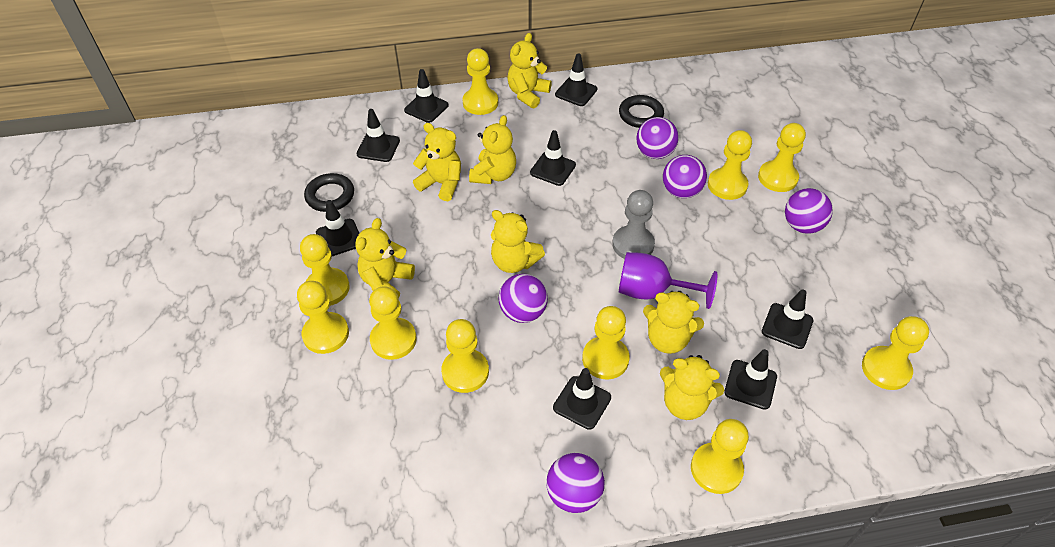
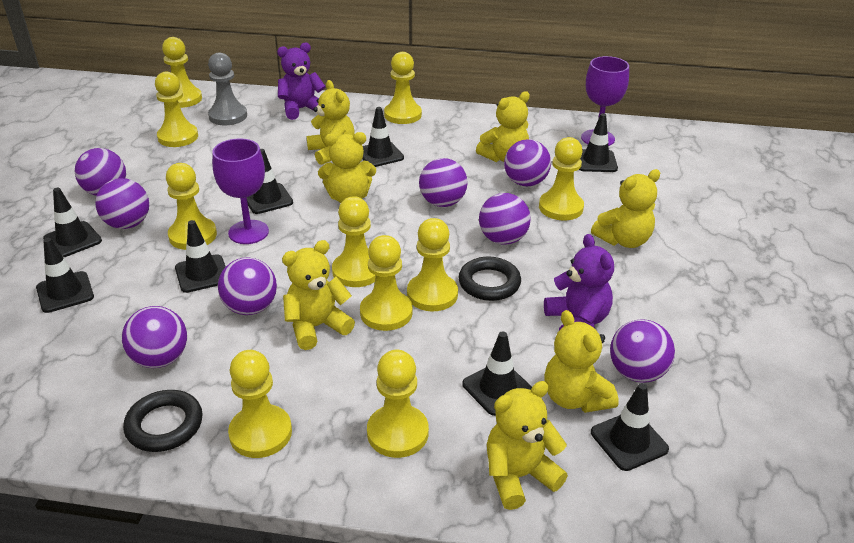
purple ball: 5 -> 8
purple goblet: 1 -> 2
purple teddy bear: 0 -> 2

